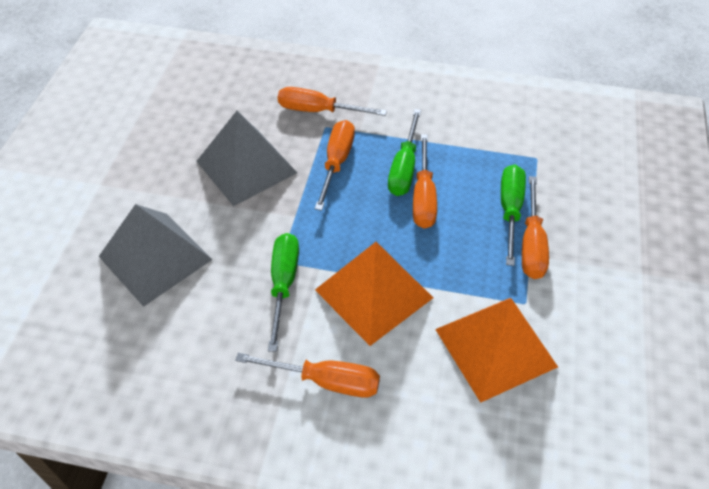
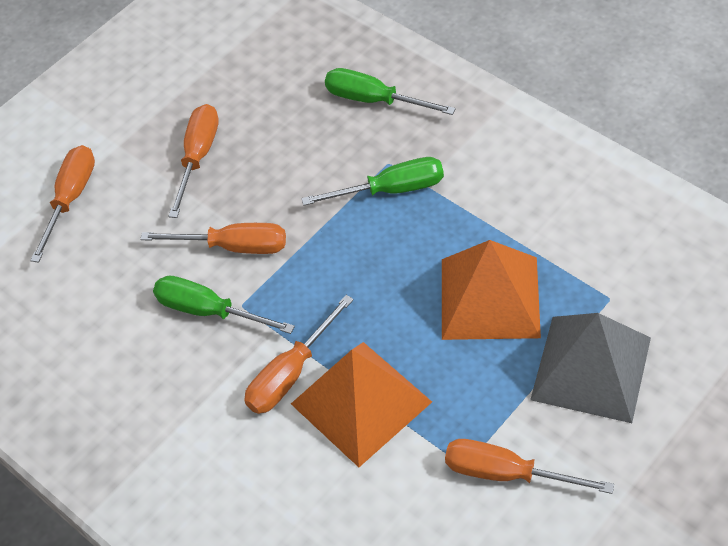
grey pyramid: 2 -> 1

